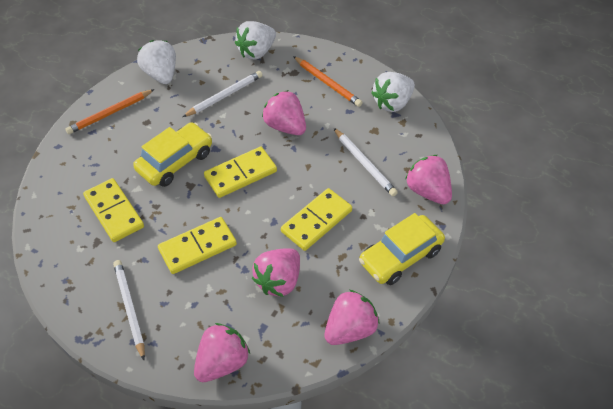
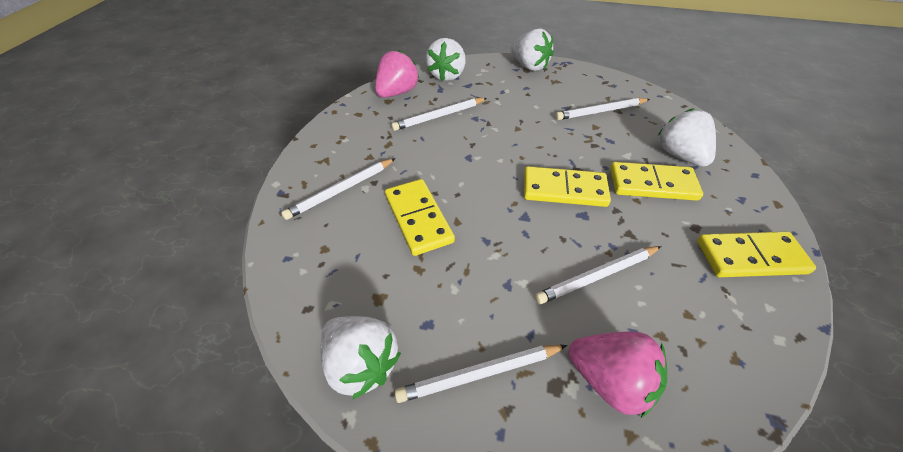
orange pencil: 2 -> 0
pink strawberry: 5 -> 2
white pencil: 3 -> 5
white strawberry: 3 -> 4
yellow car: 2 -> 0

